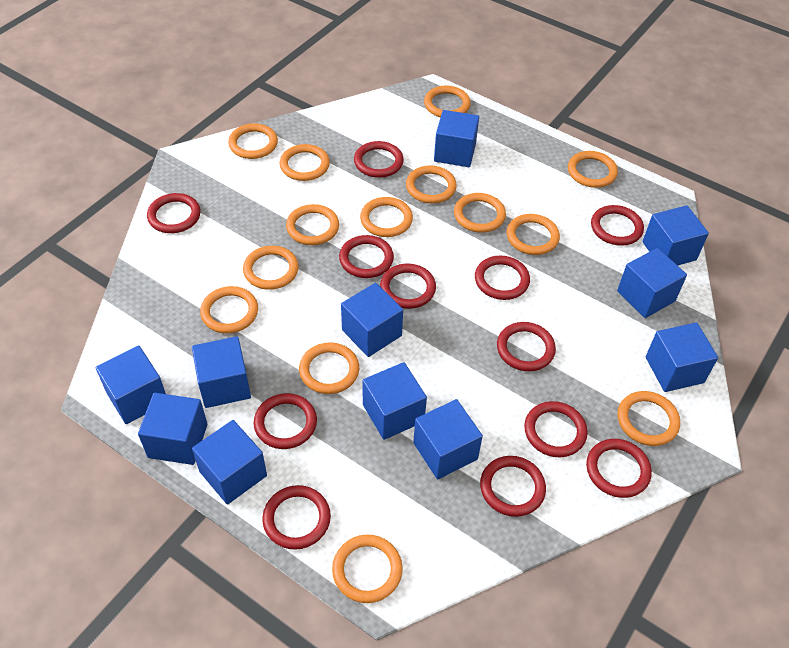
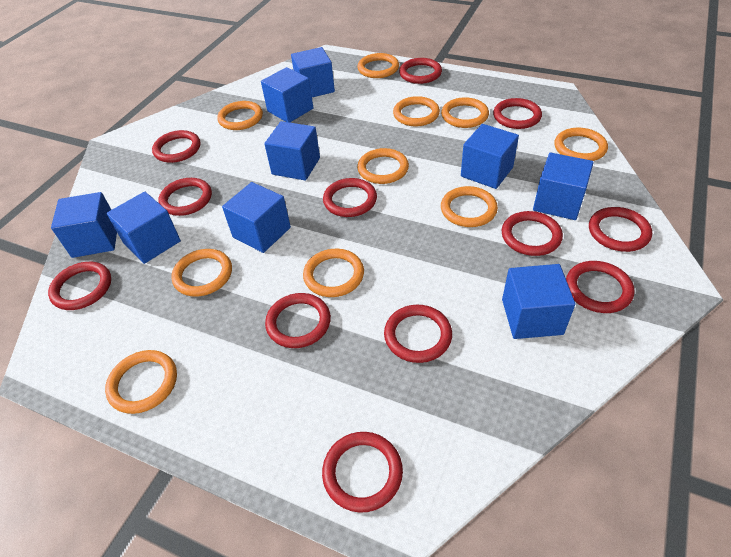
blue cube: 11 -> 9
orange ring: 14 -> 10

